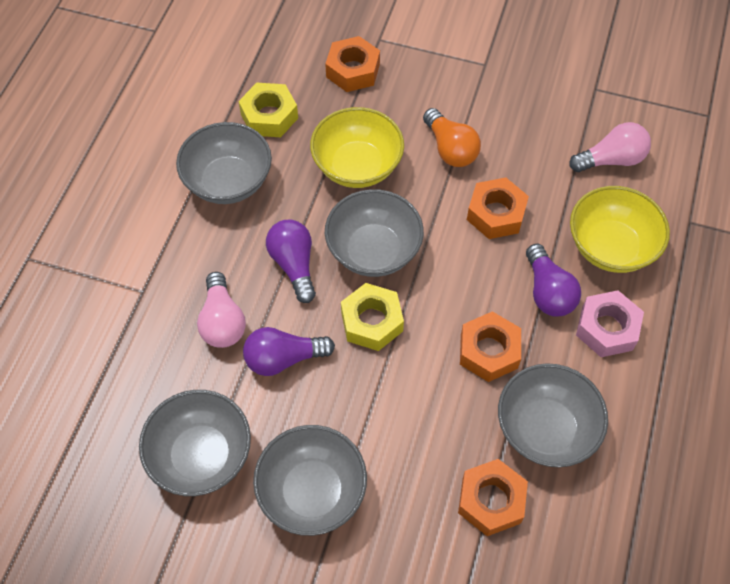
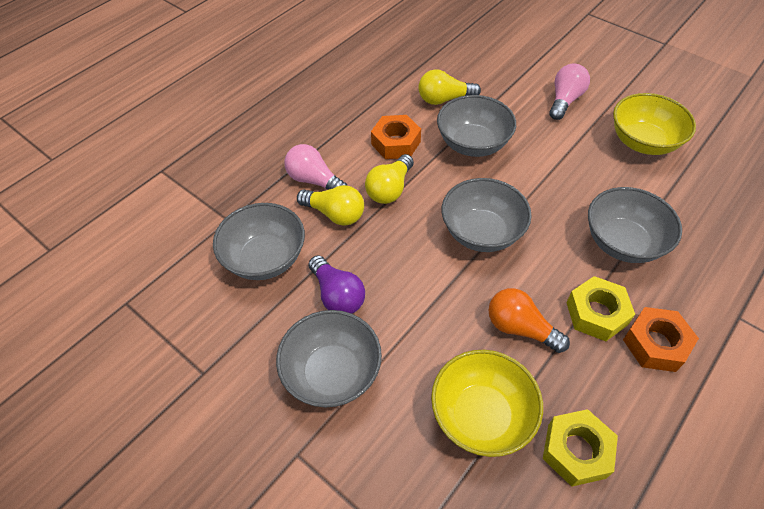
orange nut: 4 -> 2
pink nut: 1 -> 0
purple light bulb: 3 -> 1
yellow light bulb: 0 -> 3

